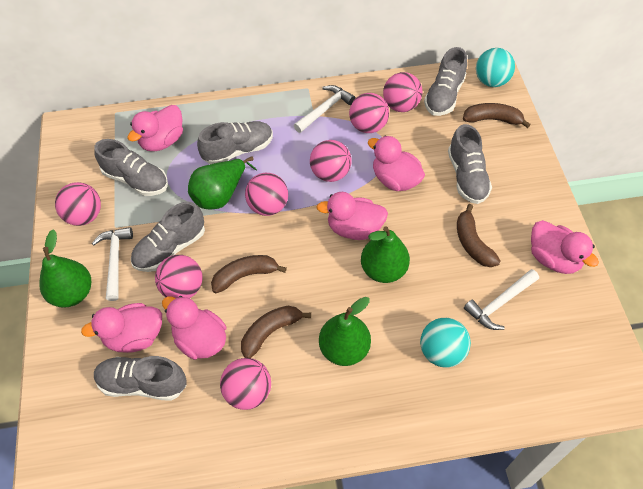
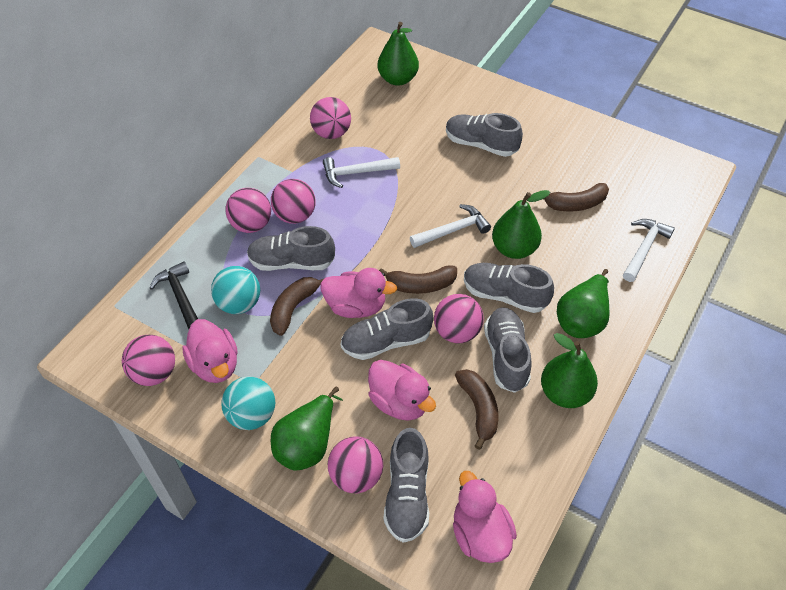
black hammer: 0 -> 1
green pear: 4 -> 5
pink ball: 7 -> 6
pink duck: 6 -> 4

